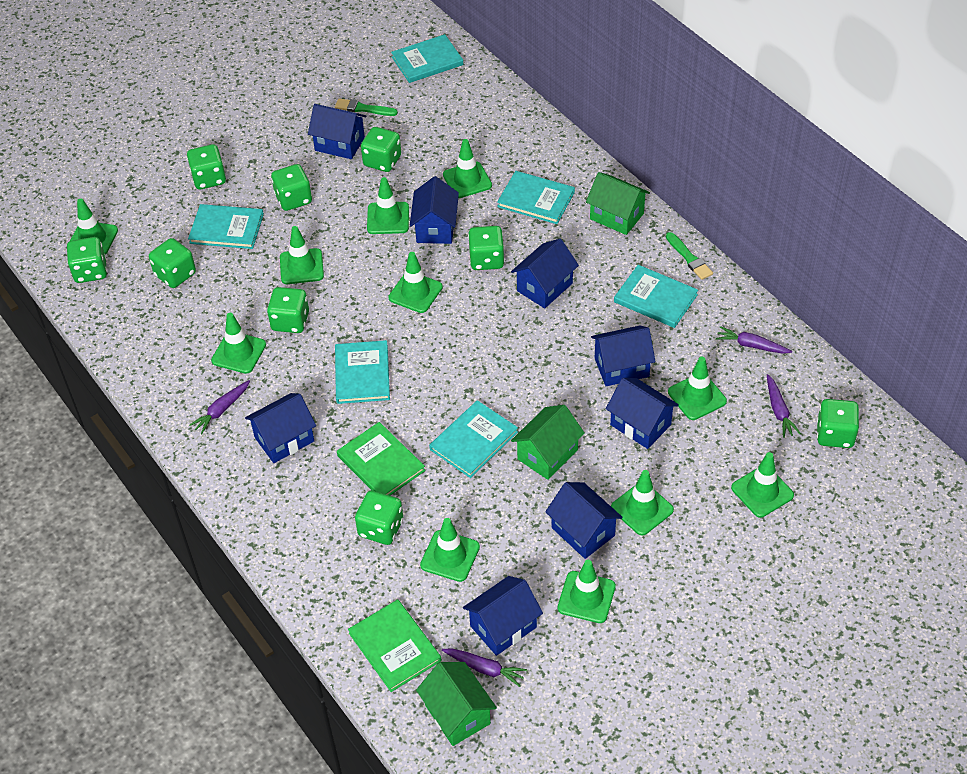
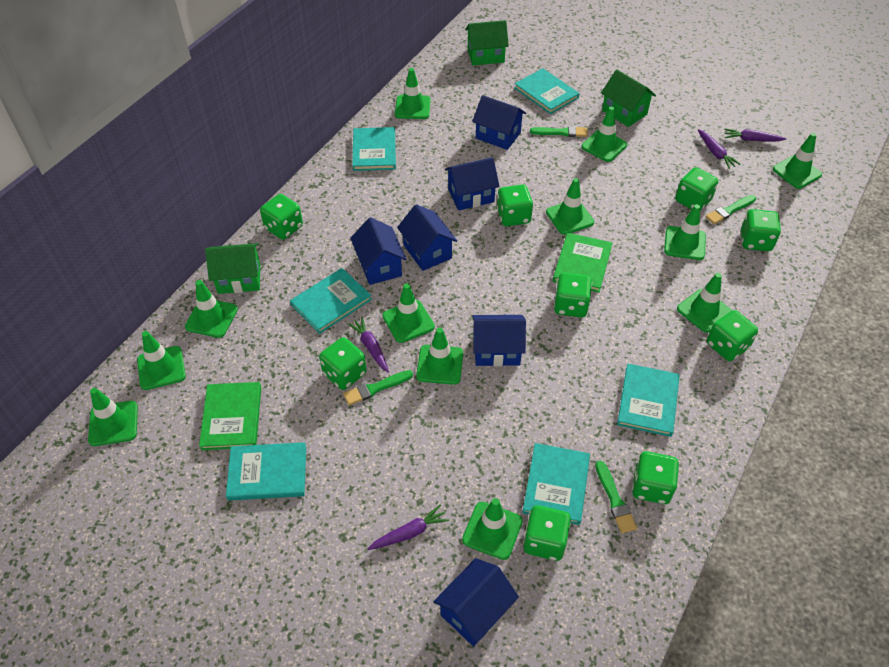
blue house: 8 -> 6
green brush: 2 -> 4
green traffic cone: 11 -> 12

